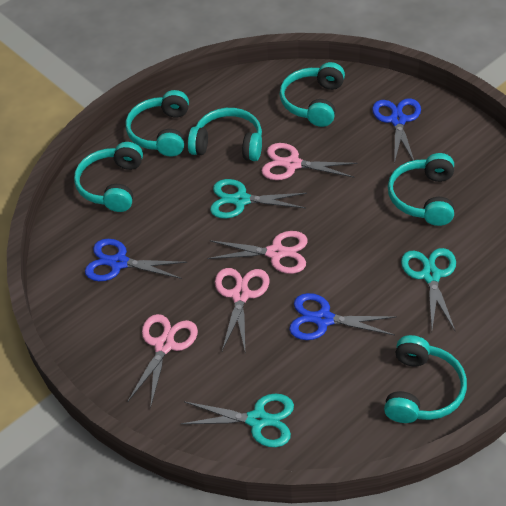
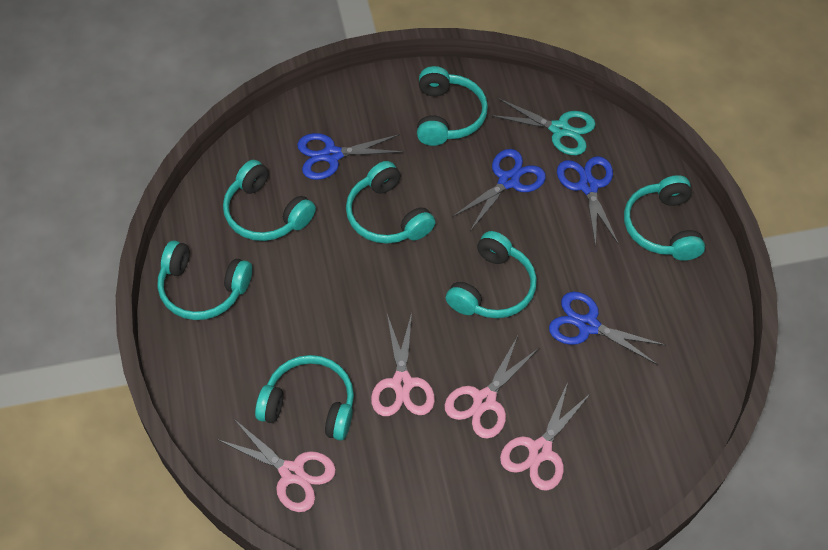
blue scissors: 3 -> 4
turquoise headphones: 6 -> 7
turquoise scissors: 3 -> 1

